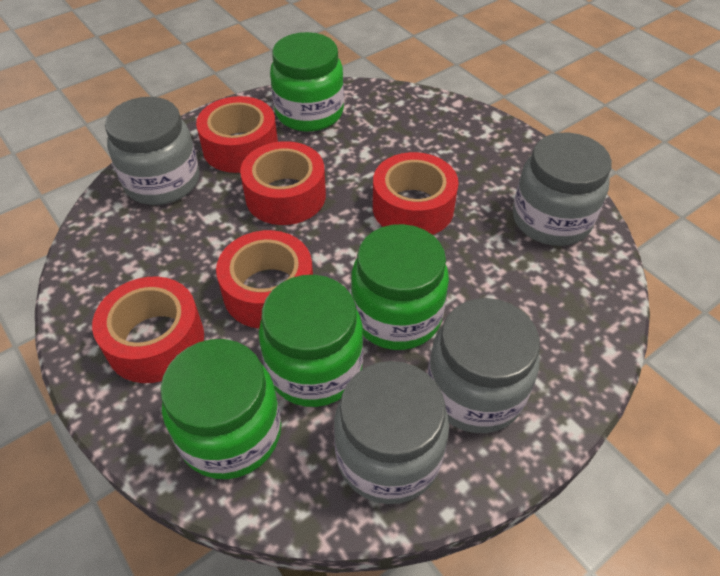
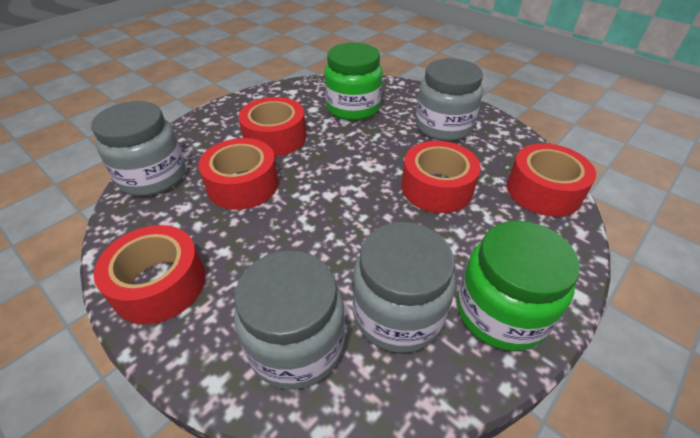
green jar: 4 -> 2

